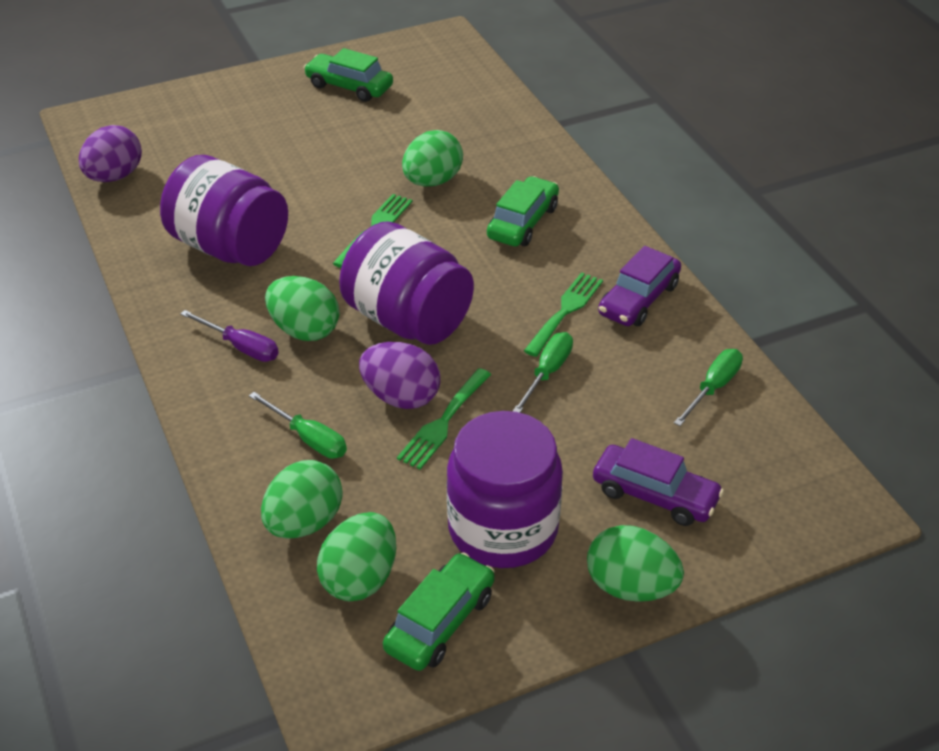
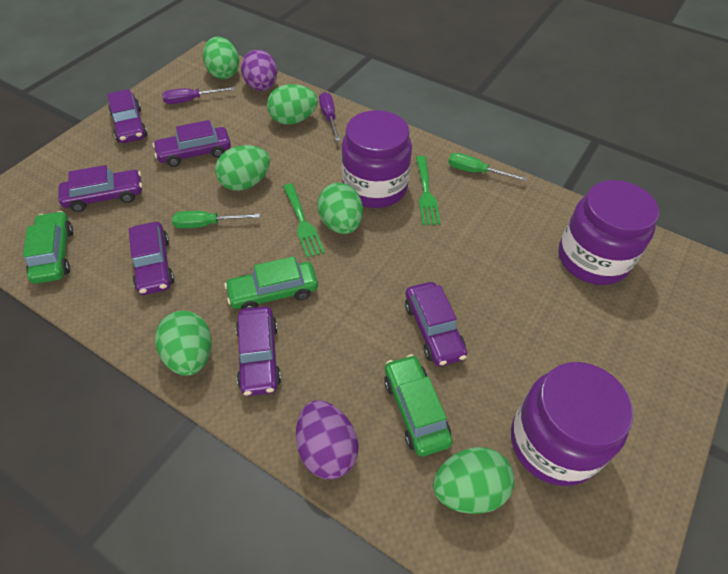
green egg: 5 -> 6
green fork: 3 -> 2
green screwdriver: 3 -> 2
purple car: 2 -> 6
purple screwdriver: 1 -> 2

